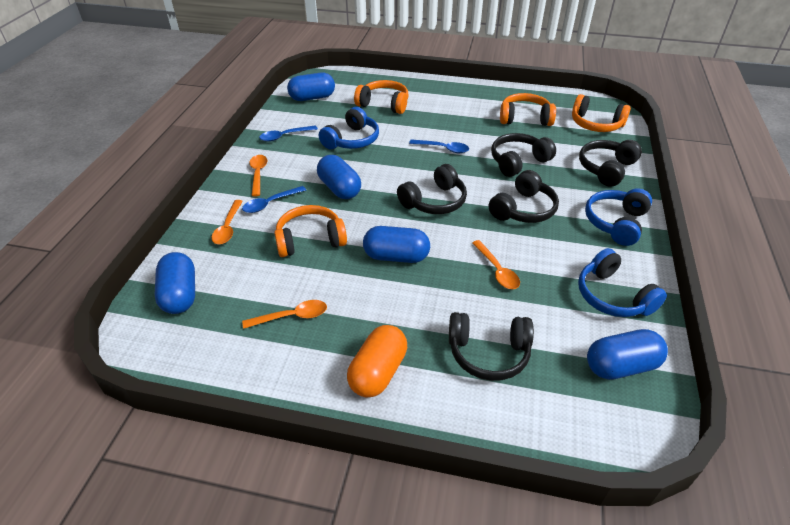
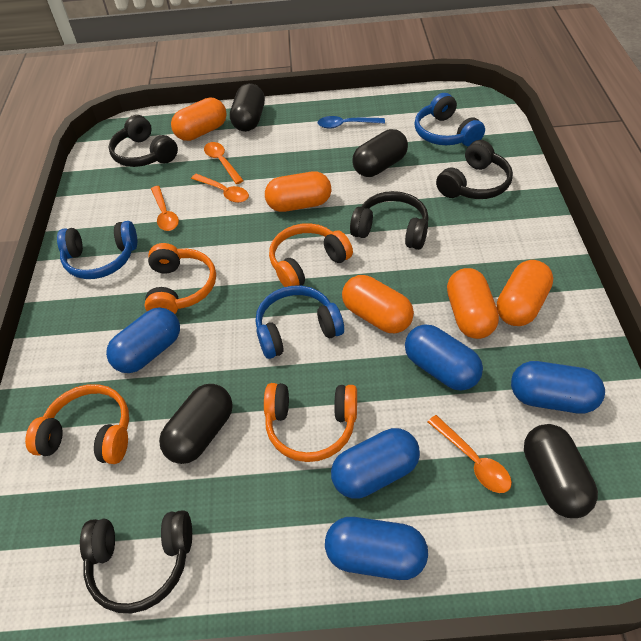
black capsule: 0 -> 4
black headphones: 5 -> 4
blue spoon: 3 -> 1
orange capsule: 1 -> 5

